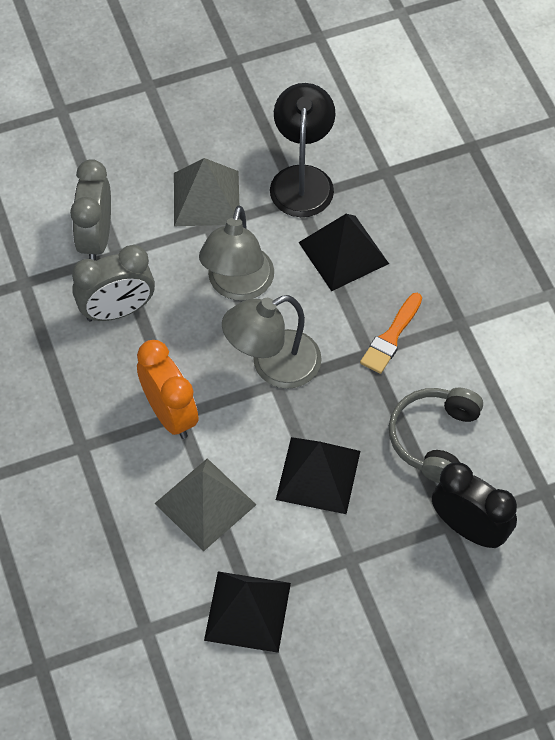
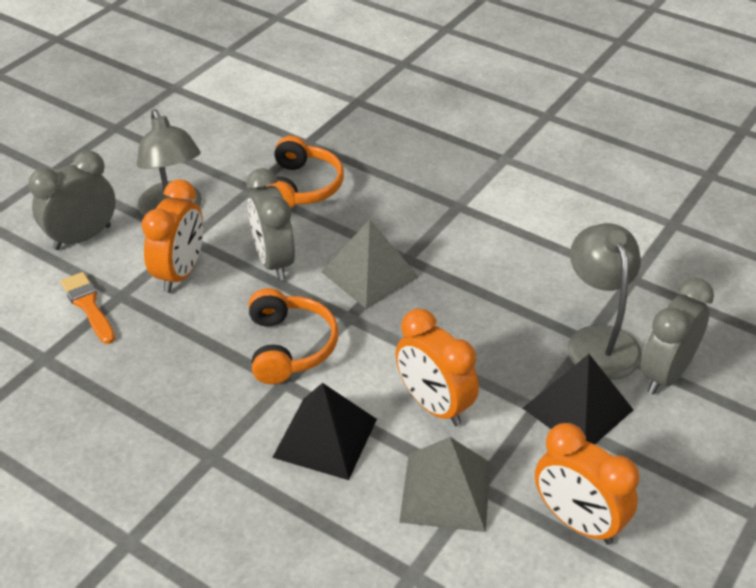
black clock: 1 -> 0
black lamp: 1 -> 0
black pyramid: 3 -> 2
grey clock: 2 -> 3
grey headphones: 1 -> 0
orange clock: 1 -> 3
orange headphones: 0 -> 2

